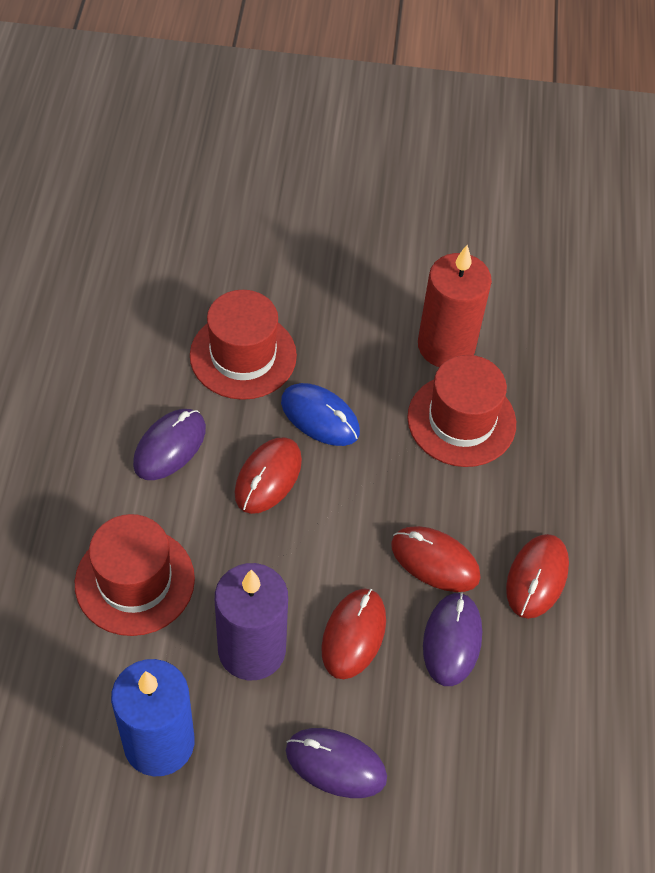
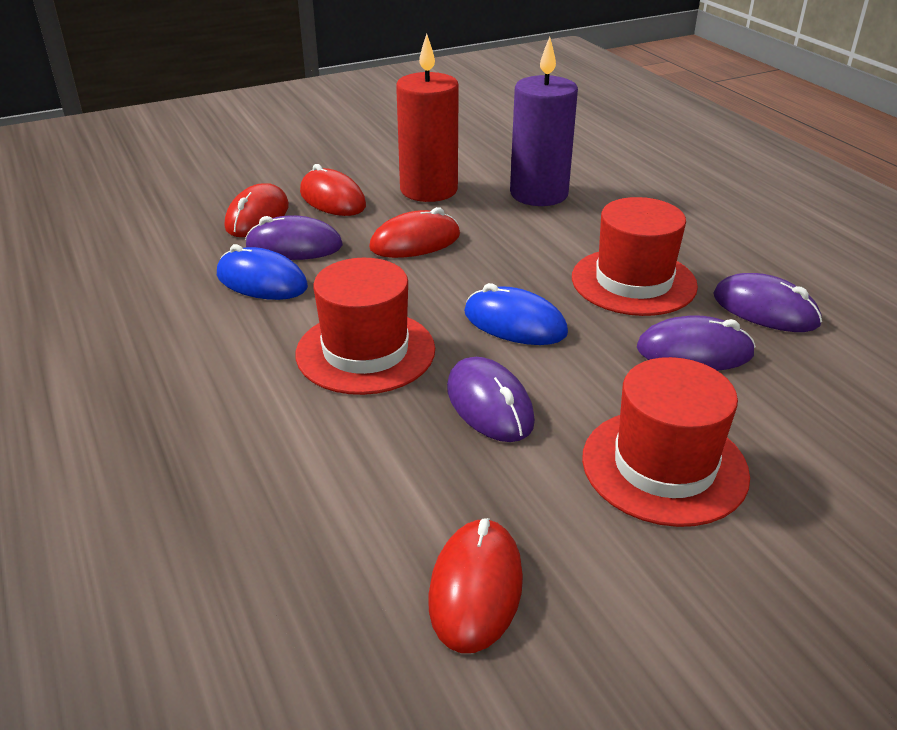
blue candle: 1 -> 0
blue mouse: 1 -> 2
purple mouse: 3 -> 4

